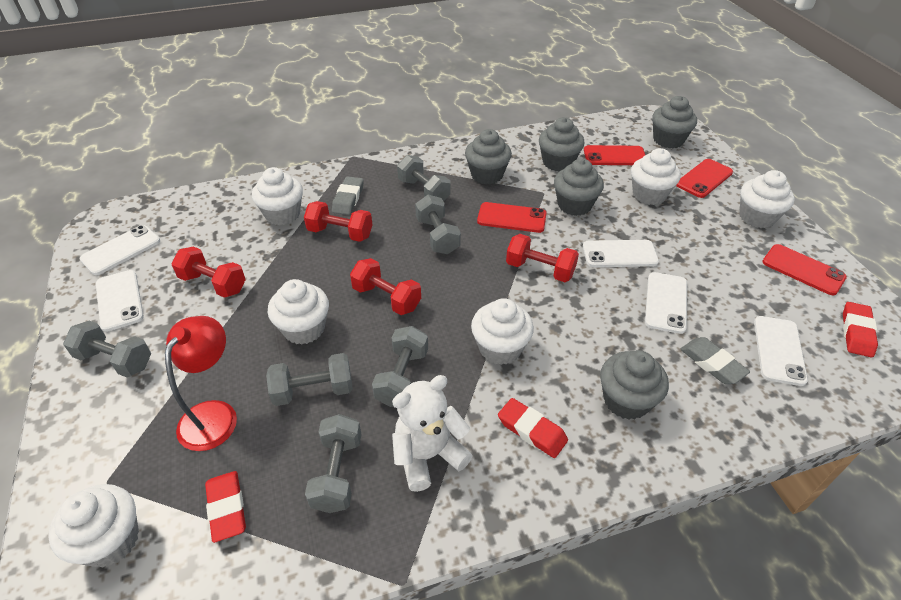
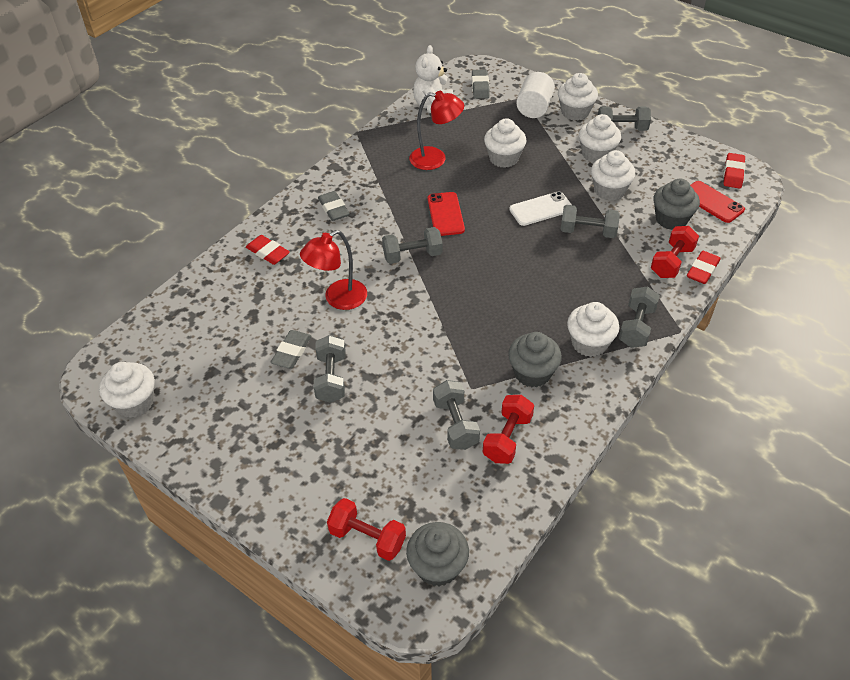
grey cupcake: 5 -> 3
grey eraser: 2 -> 3
red dumbbell: 4 -> 3
red lamp: 1 -> 2
red phone: 4 -> 2
white cylinder: 0 -> 1
white phone: 5 -> 1

